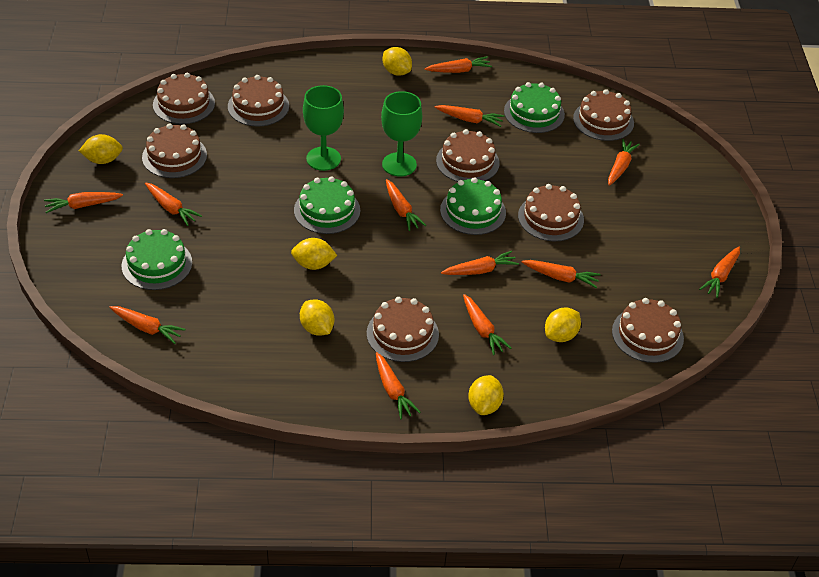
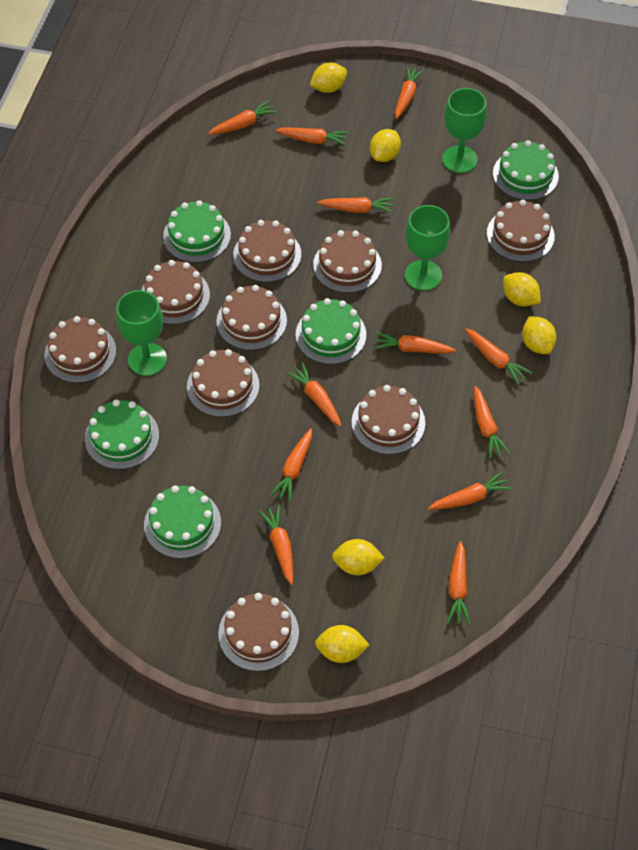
brown cake: 8 -> 9
green cake: 4 -> 5
green goblet: 2 -> 3

